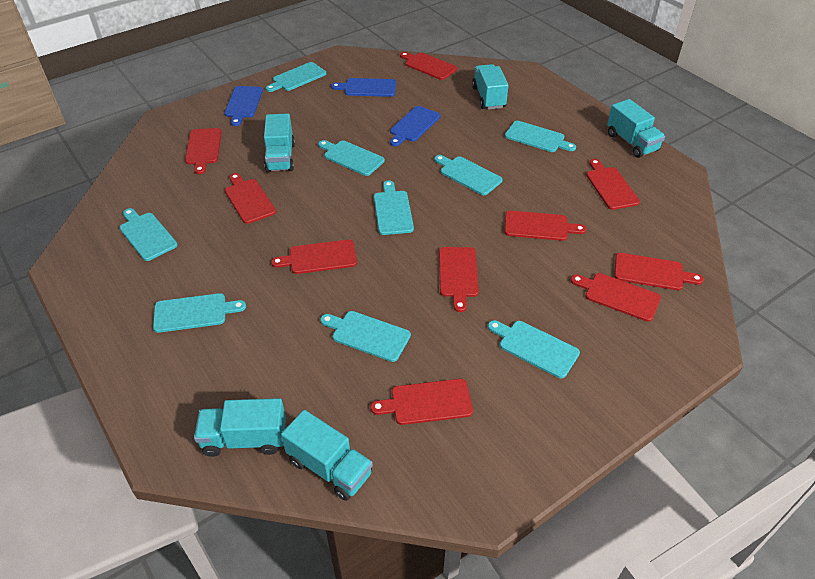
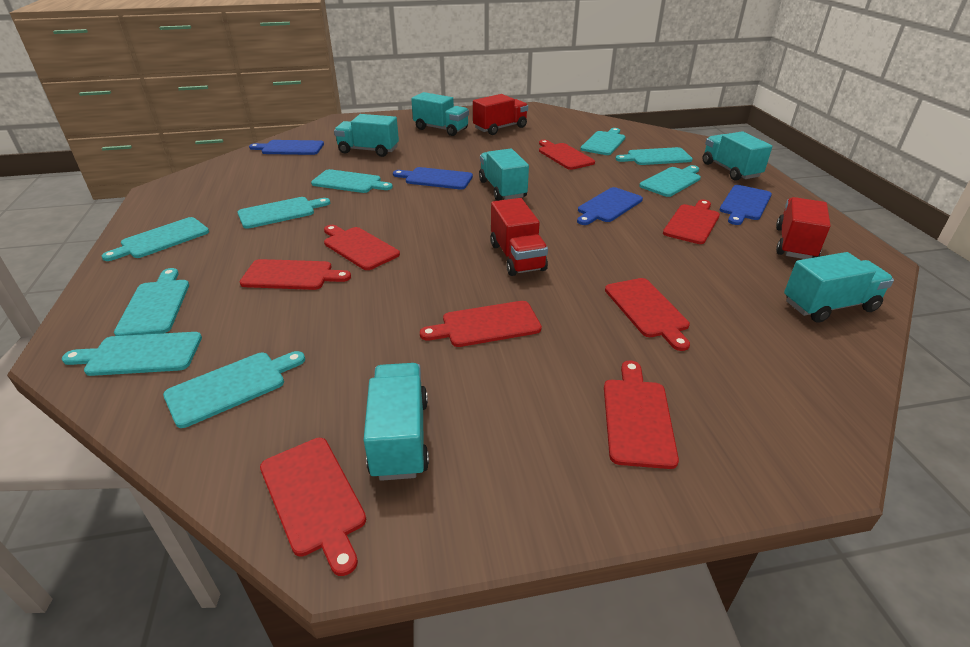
blue cutting board: 3 -> 4
red cutting board: 10 -> 8
red truck: 0 -> 3
turquoise truck: 5 -> 6

